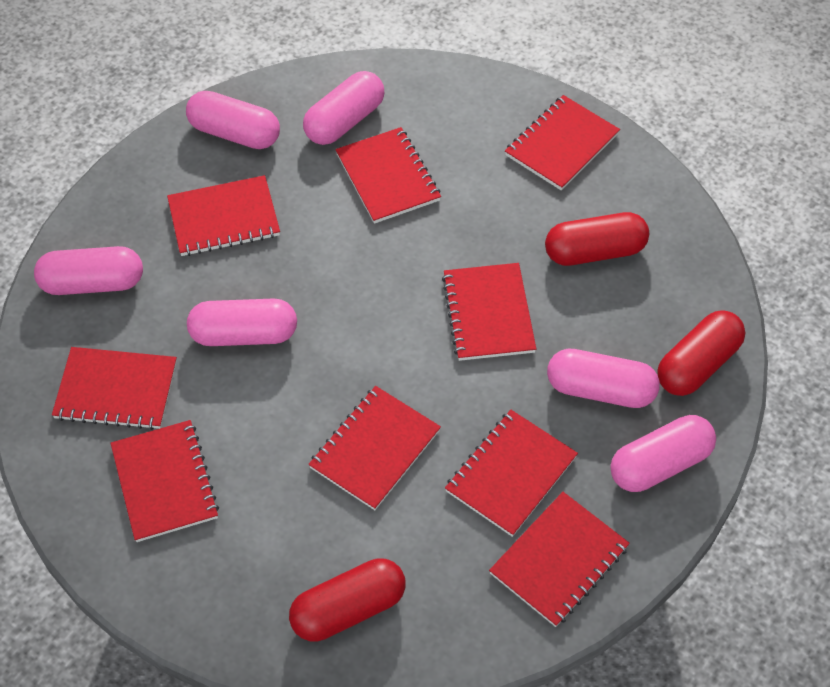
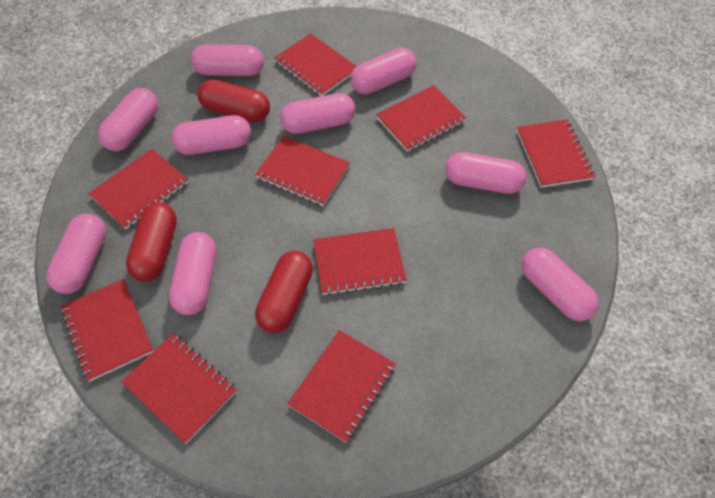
pink capsule: 6 -> 9

